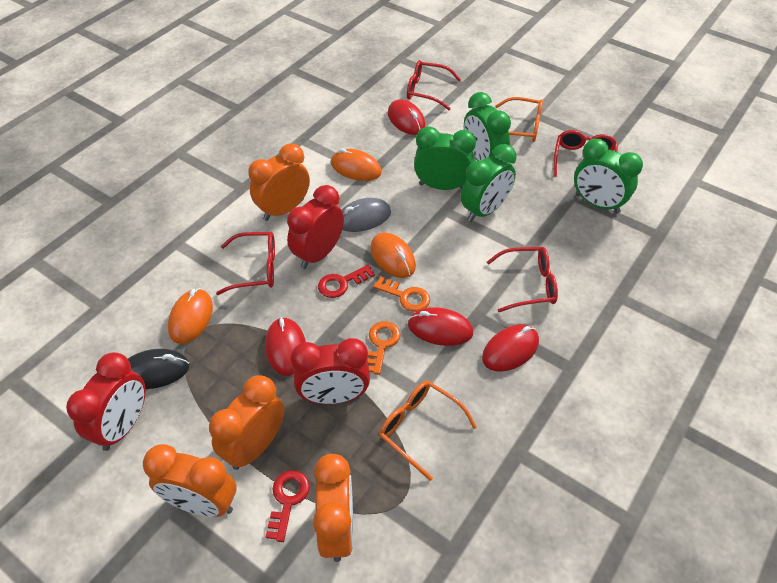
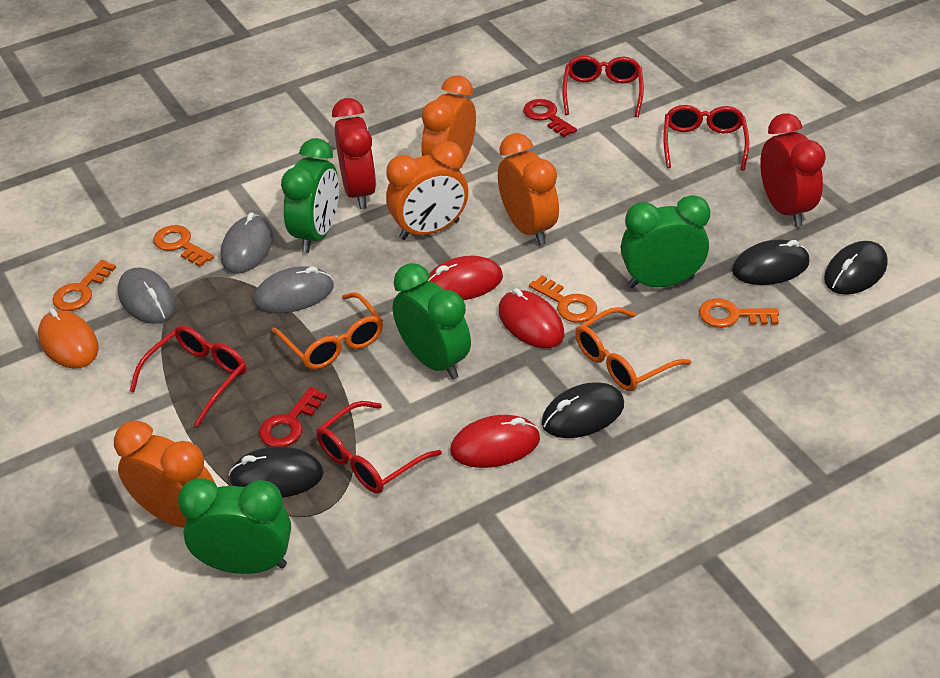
black mouse: 1 -> 4
grey mouse: 1 -> 3
orange key: 2 -> 4
orange mouse: 3 -> 1
red clock: 3 -> 2
red mouse: 4 -> 3

